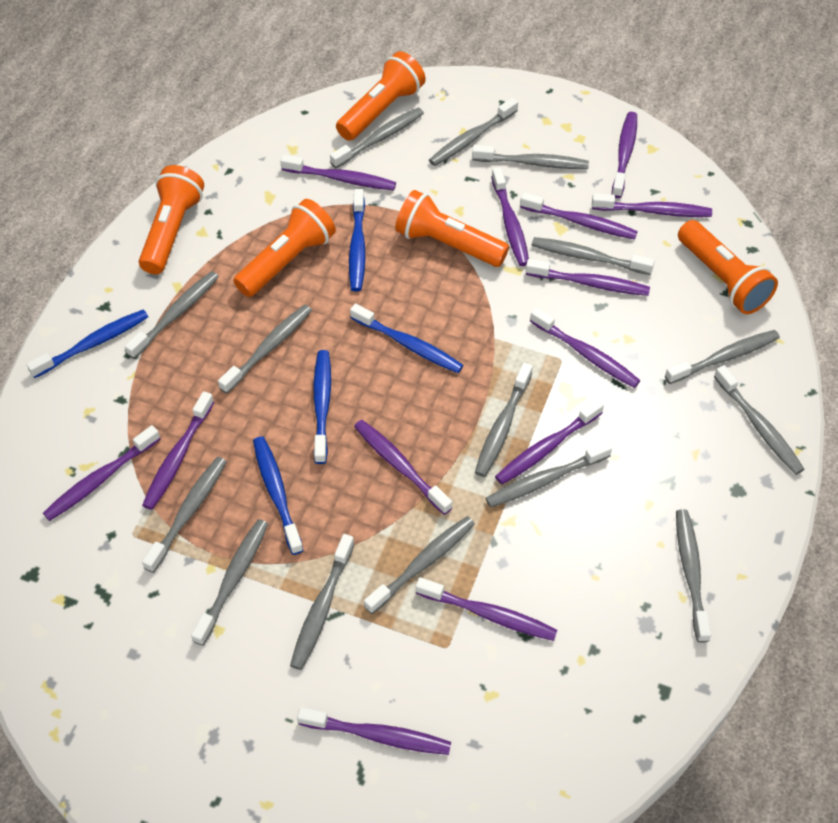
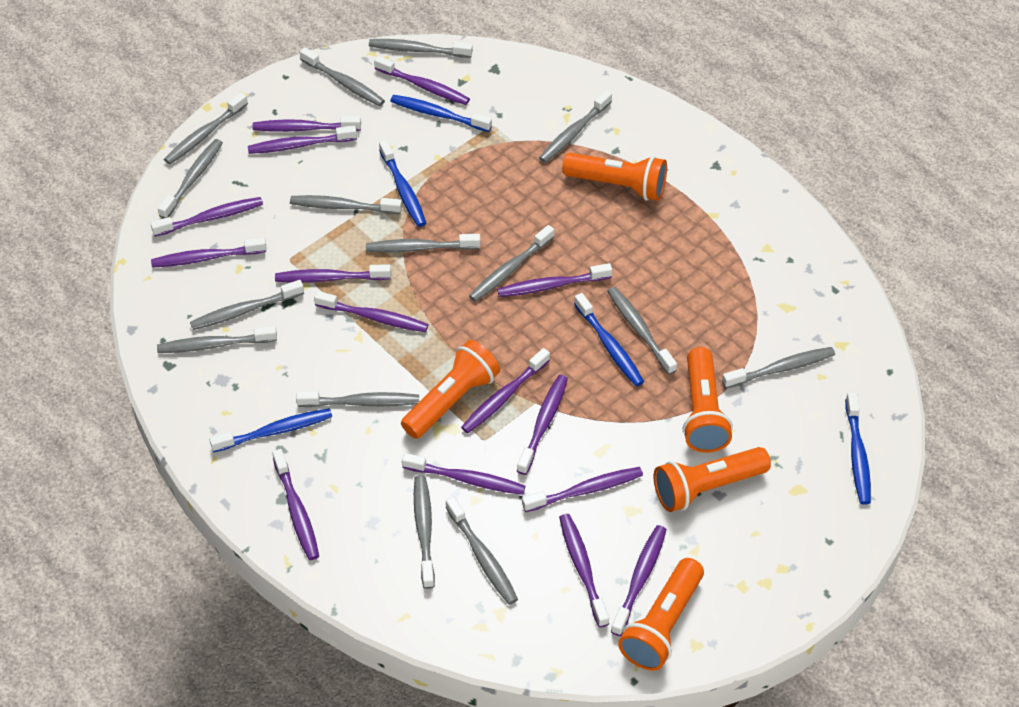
purple toothbrush: 13 -> 15

